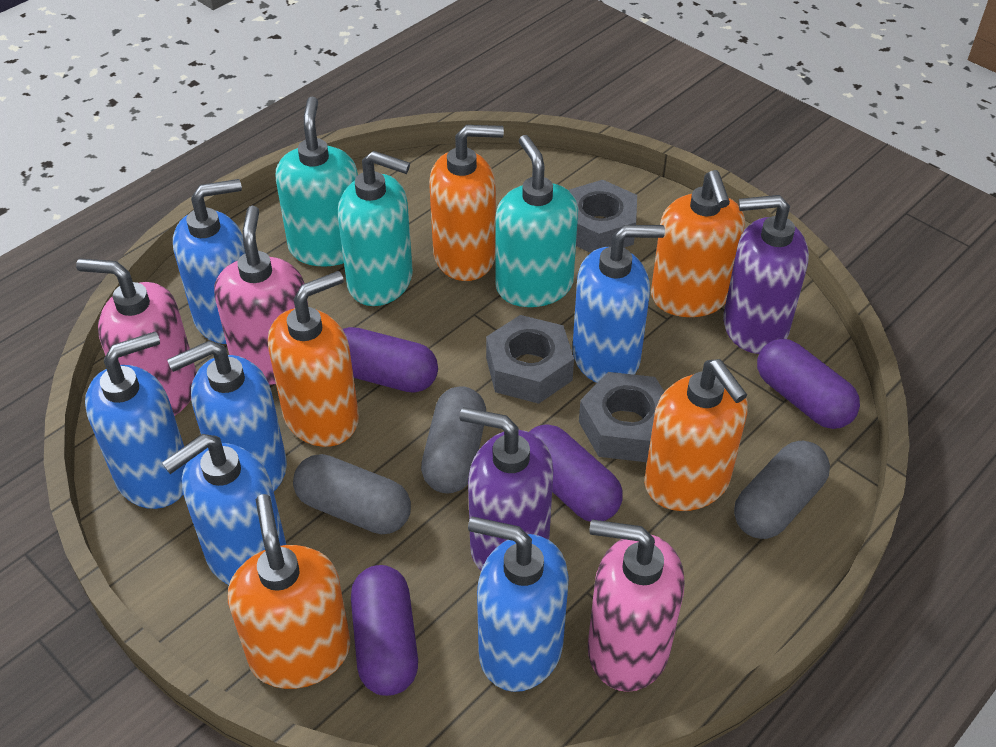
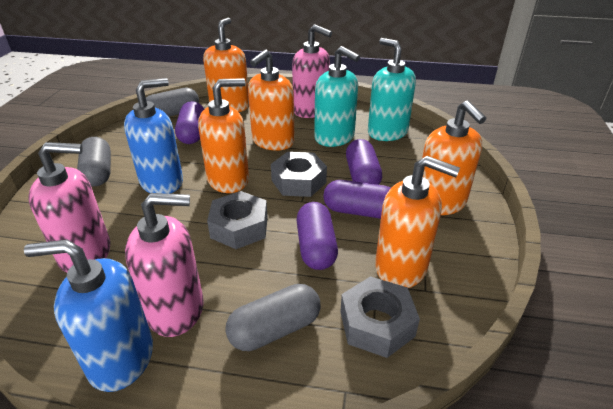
blue soap dispenser: 6 -> 2
purple soap dispenser: 2 -> 0
turquoise soap dispenser: 3 -> 2

